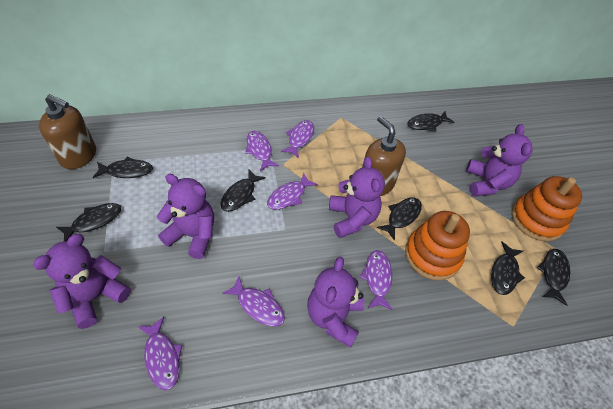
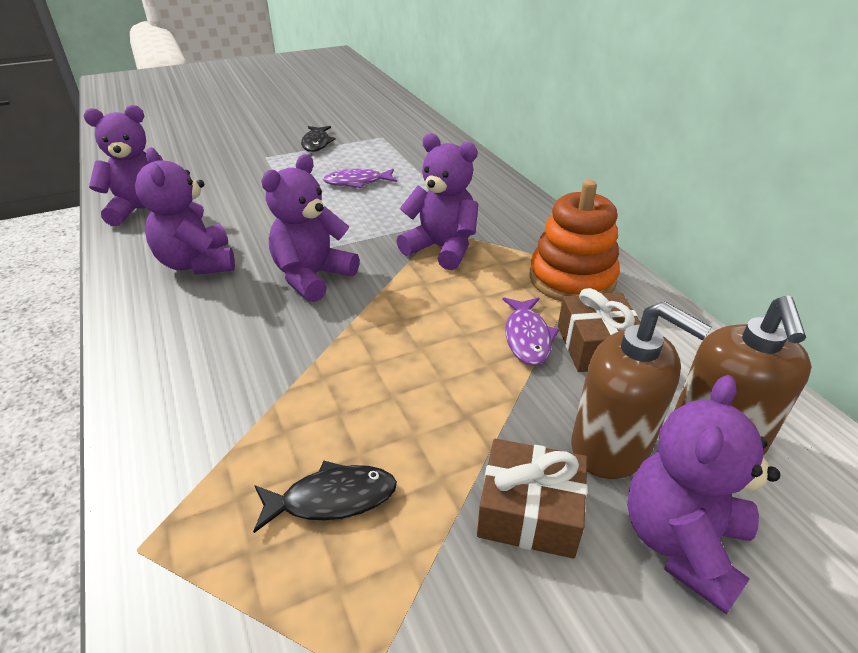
black fish: 7 -> 2
brown gift: 0 -> 2
orange stacking toy: 2 -> 1
purple fish: 6 -> 2

